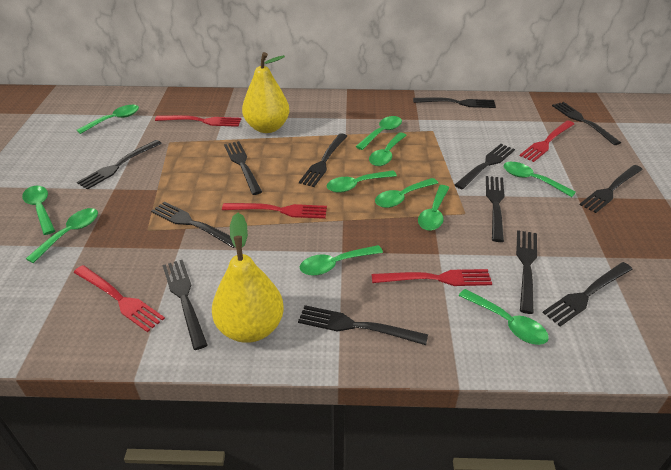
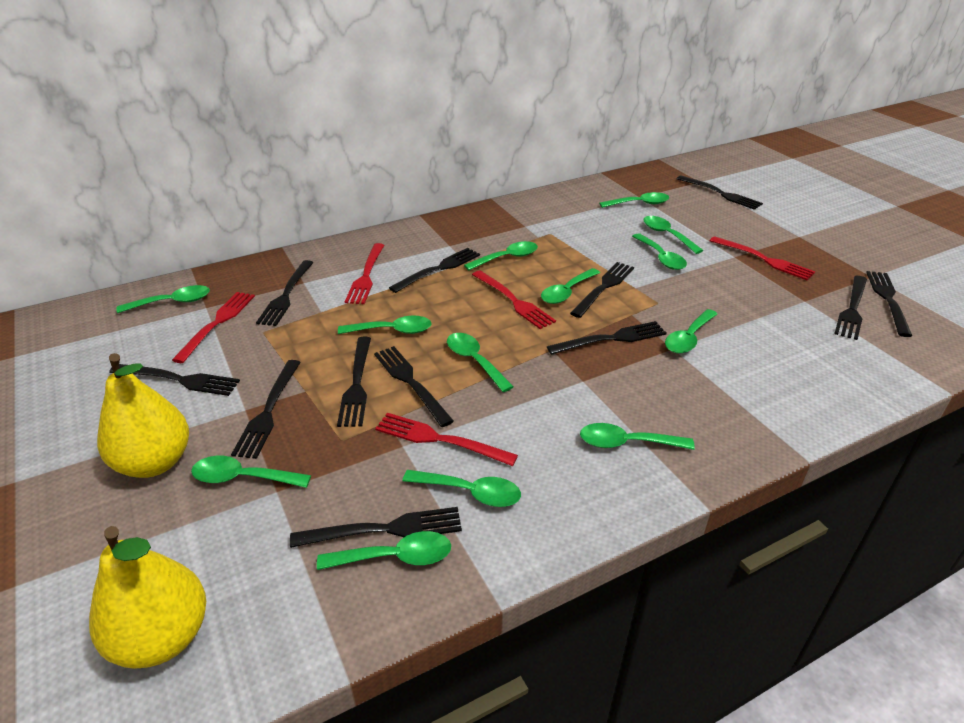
black fork: 13 -> 12
green spoon: 11 -> 13

